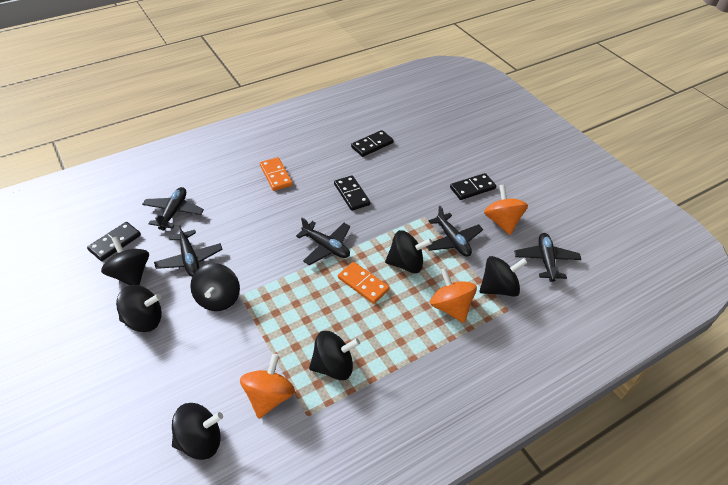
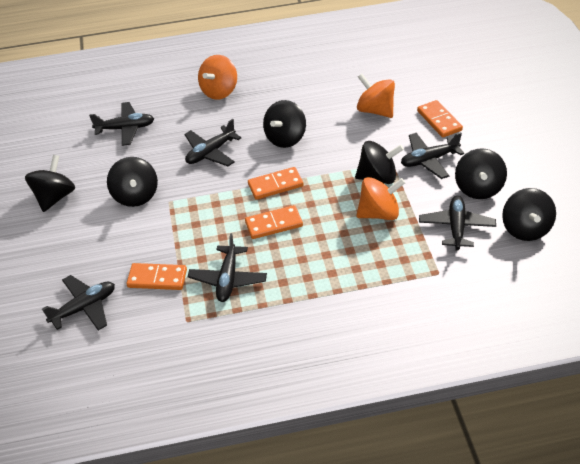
black domino: 4 -> 0
black plane: 5 -> 6
black spinning top: 7 -> 6
orange domino: 2 -> 4

